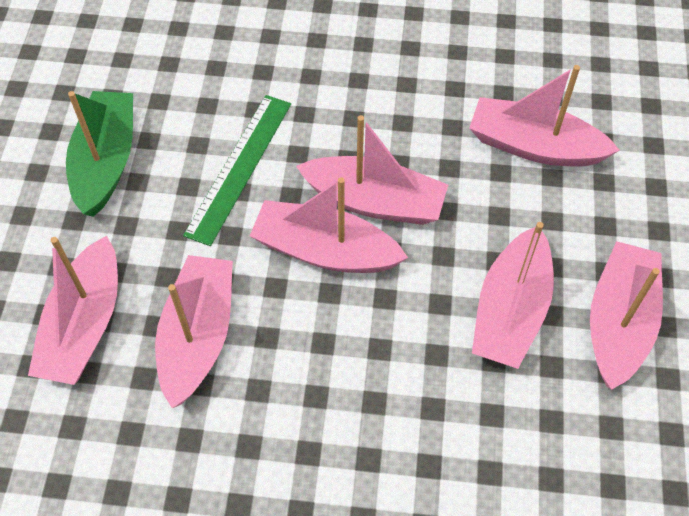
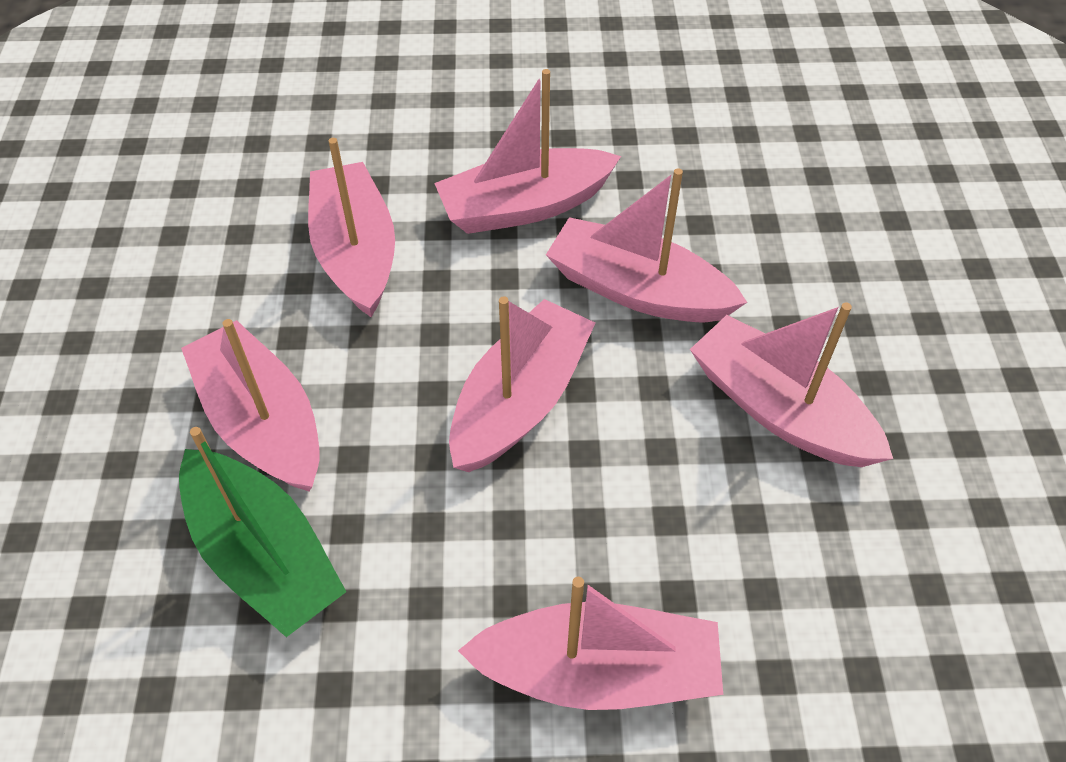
green ruler: 1 -> 0

